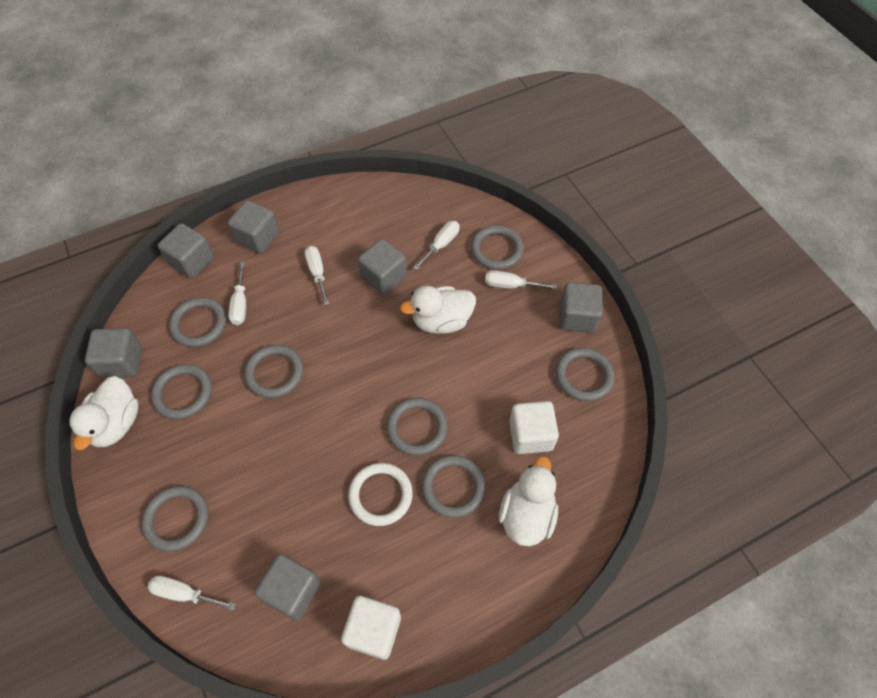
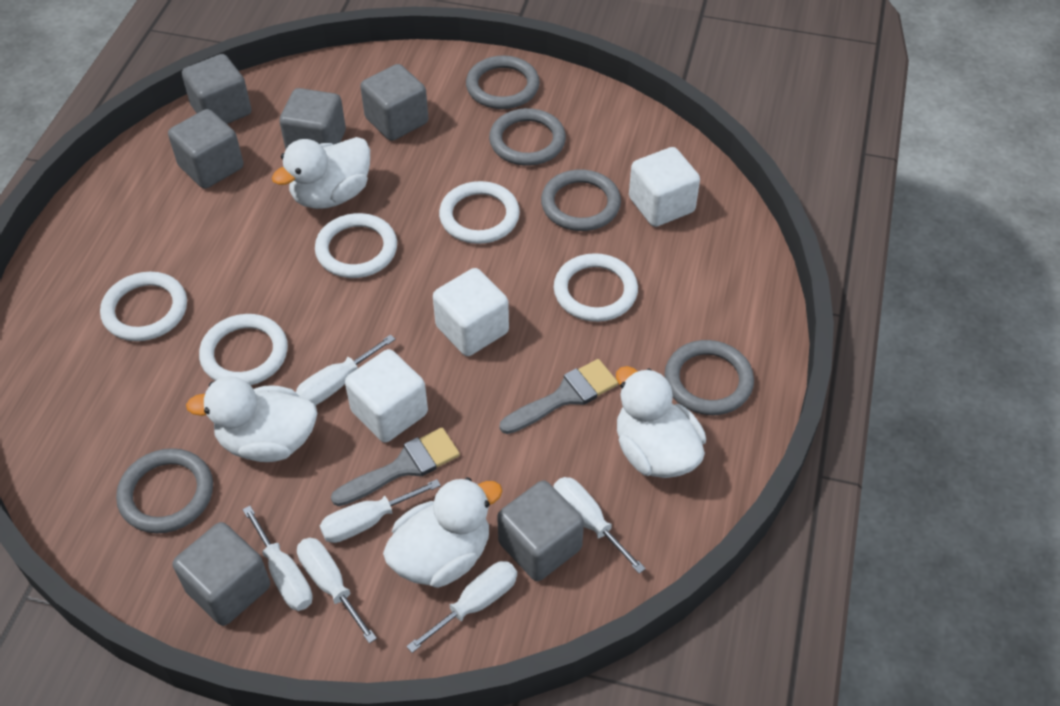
grey brush: 0 -> 2
grey ring: 8 -> 5
white cube: 2 -> 3
white duck: 3 -> 4
white ring: 1 -> 5
white screwdriver: 5 -> 6

